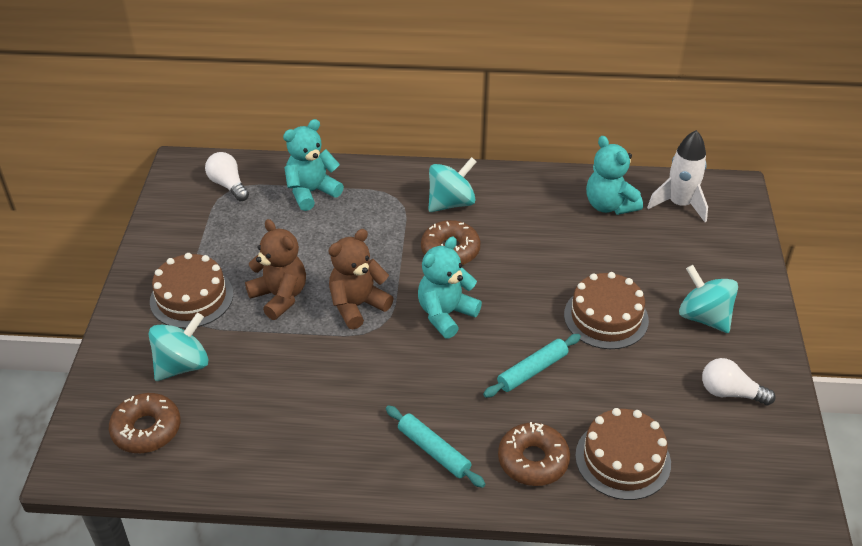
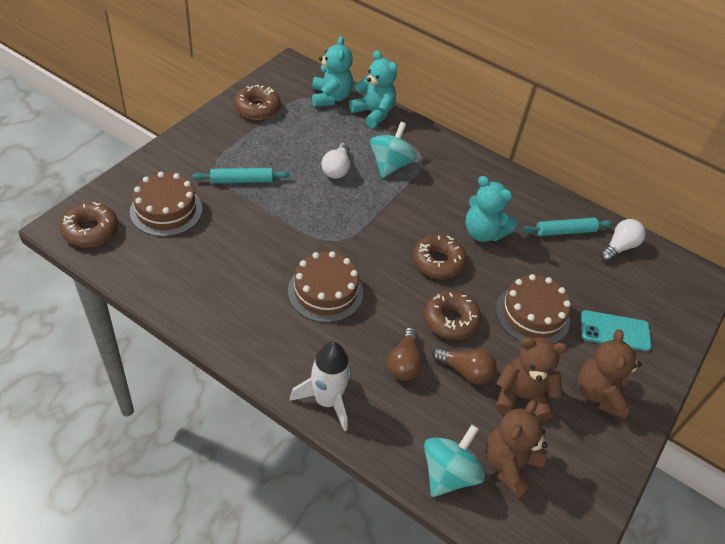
brown donut: 3 -> 4
brown light bulb: 0 -> 2
brown teddy bear: 2 -> 3
turquoise phone: 0 -> 1
turquoise spinning top: 3 -> 2

